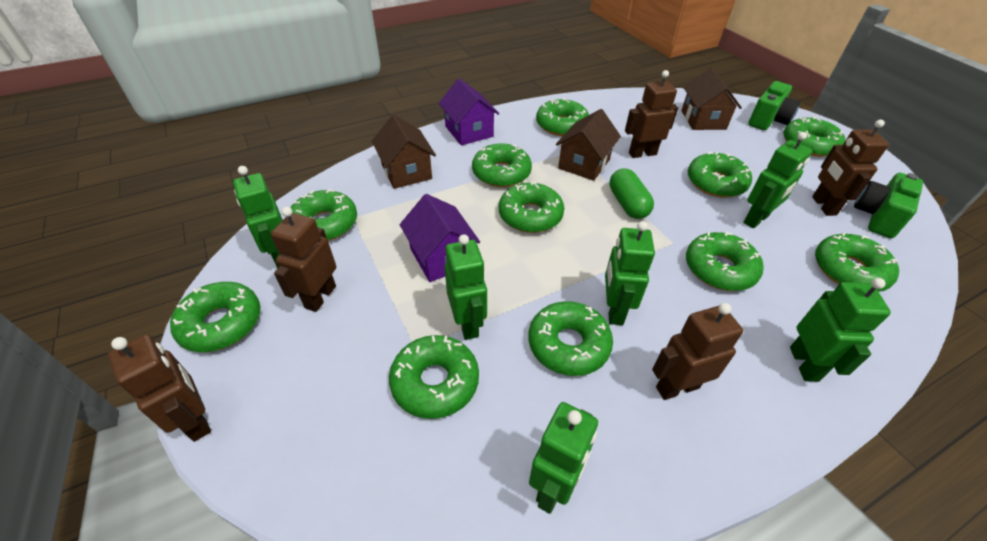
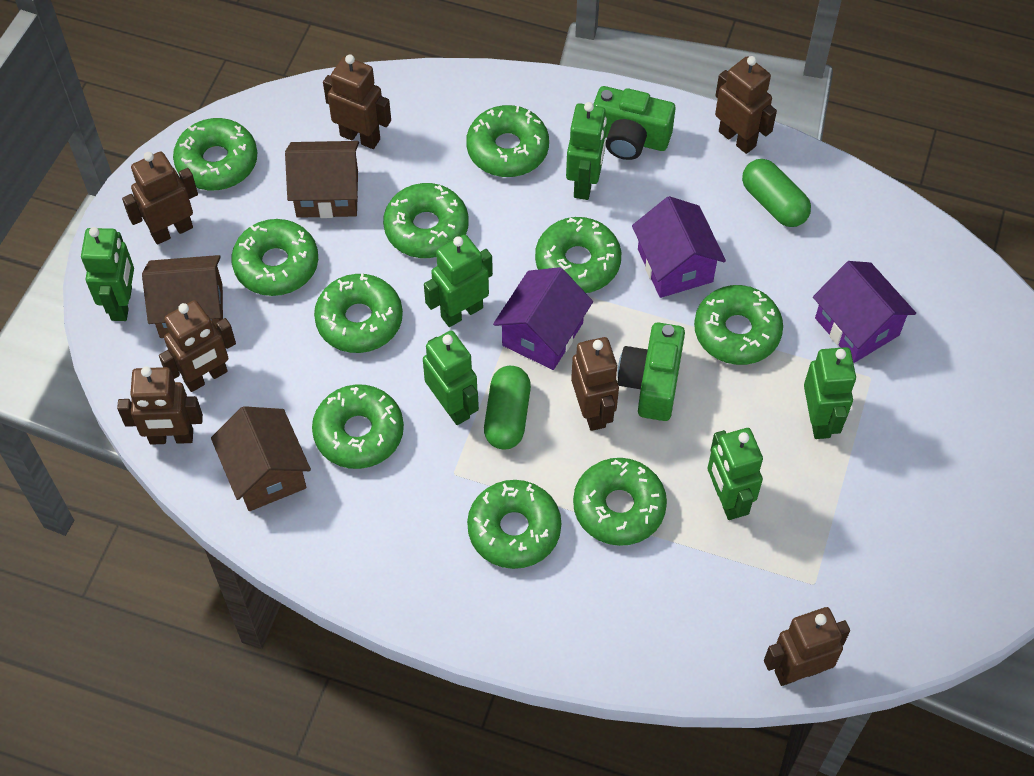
brown robot: 5 -> 7
green capsule: 1 -> 2
green donut: 11 -> 10
purple house: 2 -> 3

